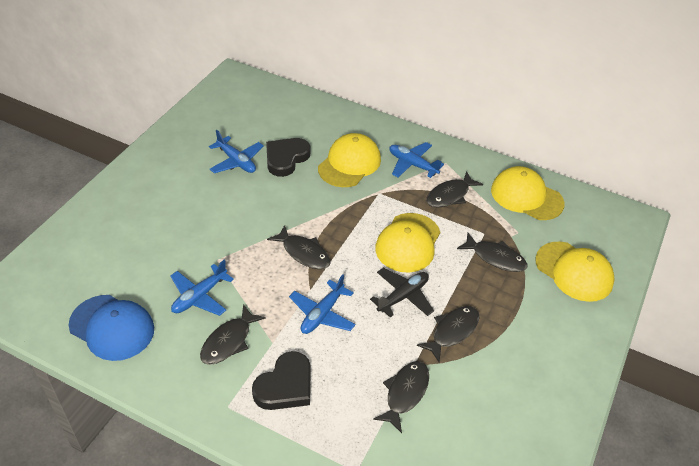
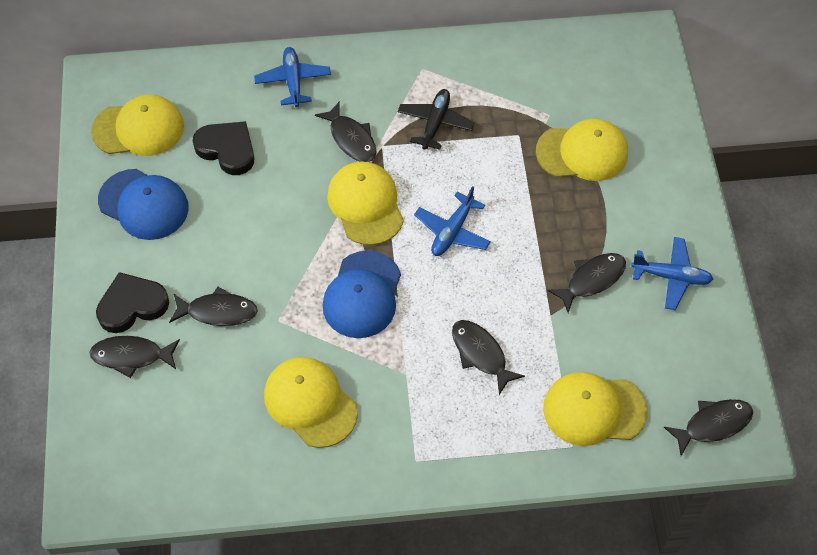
blue cap: 1 -> 2
blue plane: 4 -> 3
yellow cap: 4 -> 5

